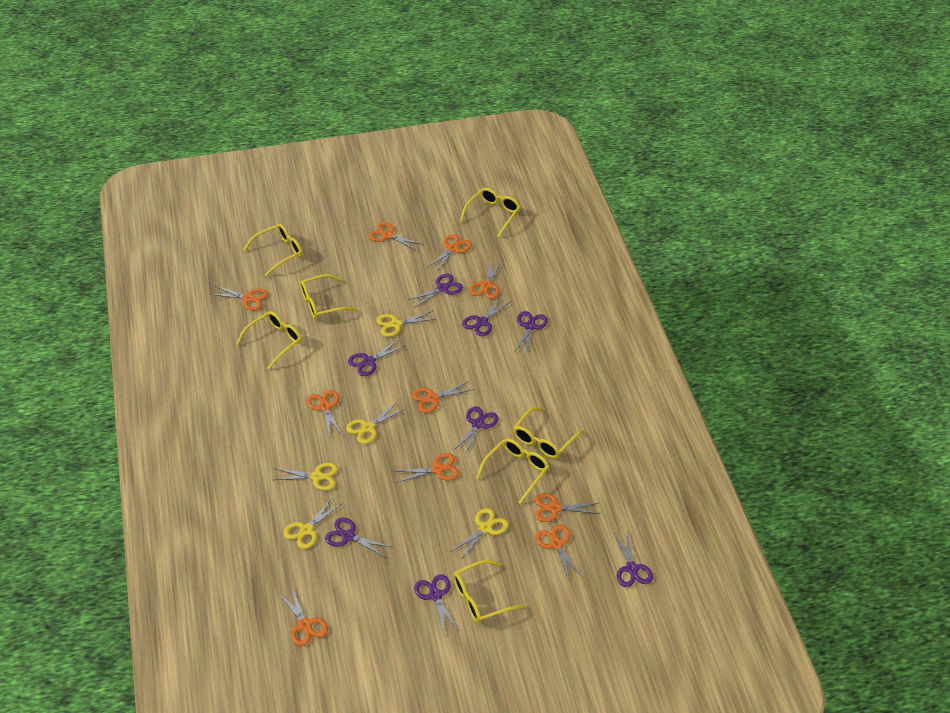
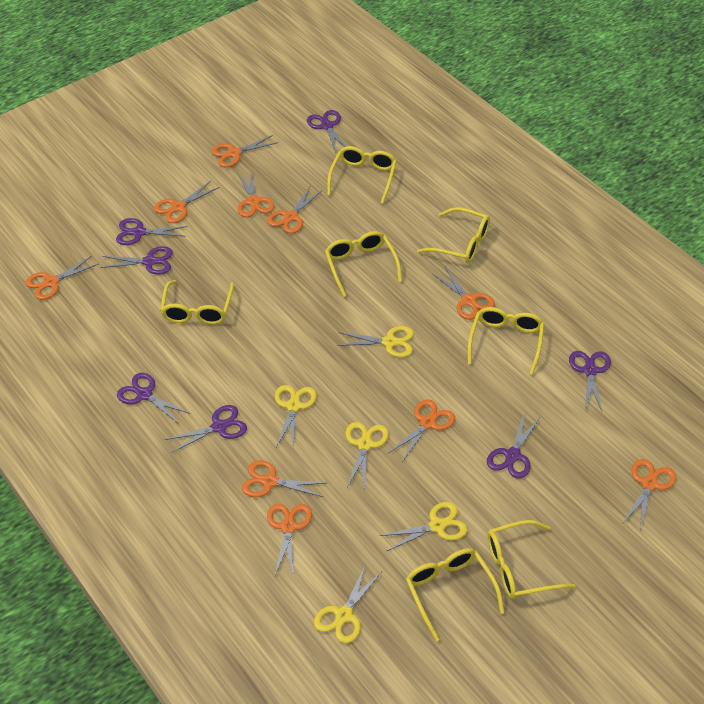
purple scissors: 8 -> 7

